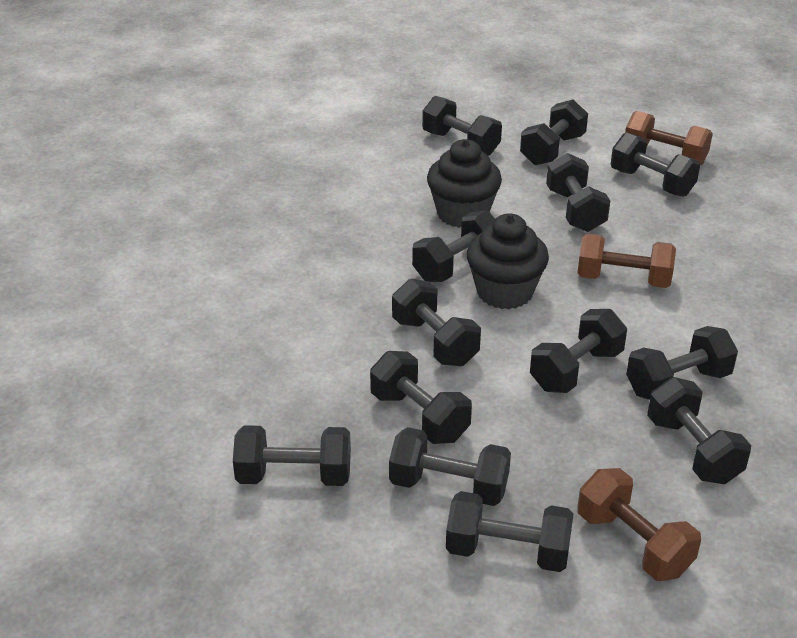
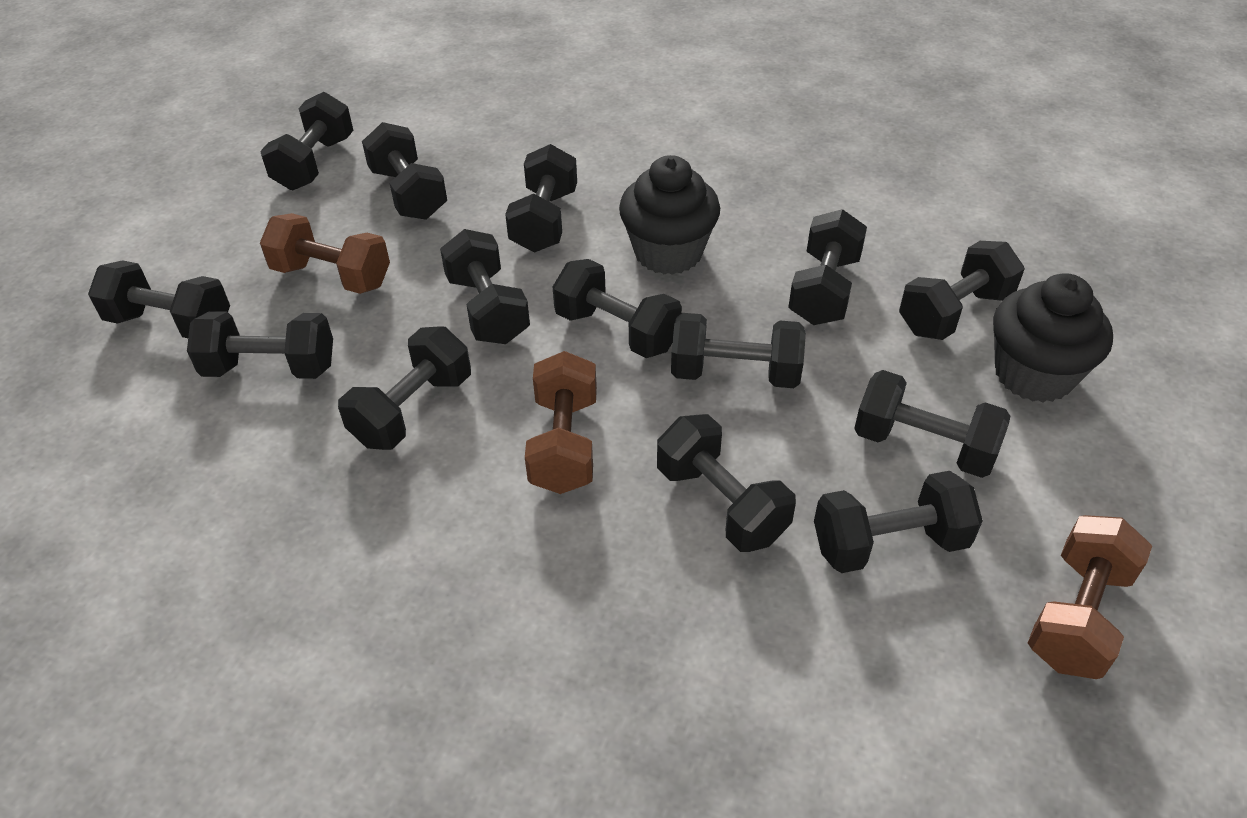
black dumbbell: 13 -> 14

